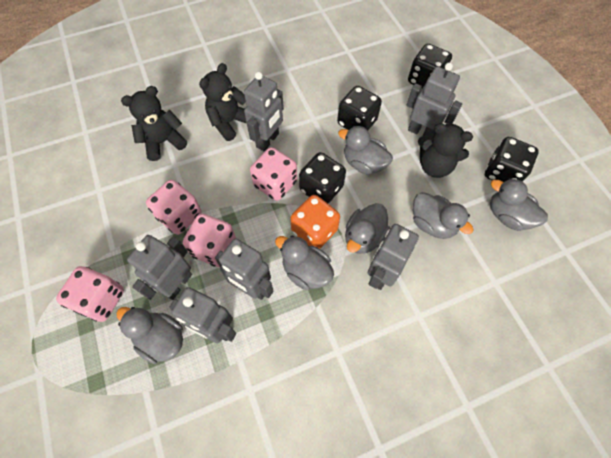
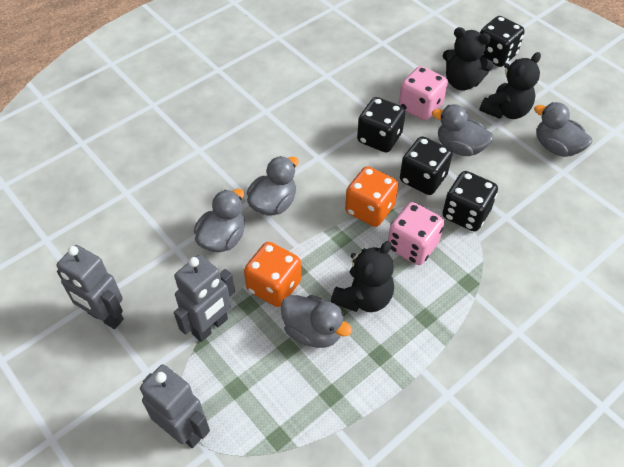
grey duck: 6 -> 5
grey robot: 6 -> 3
orange dice: 1 -> 2
pink dice: 4 -> 2

